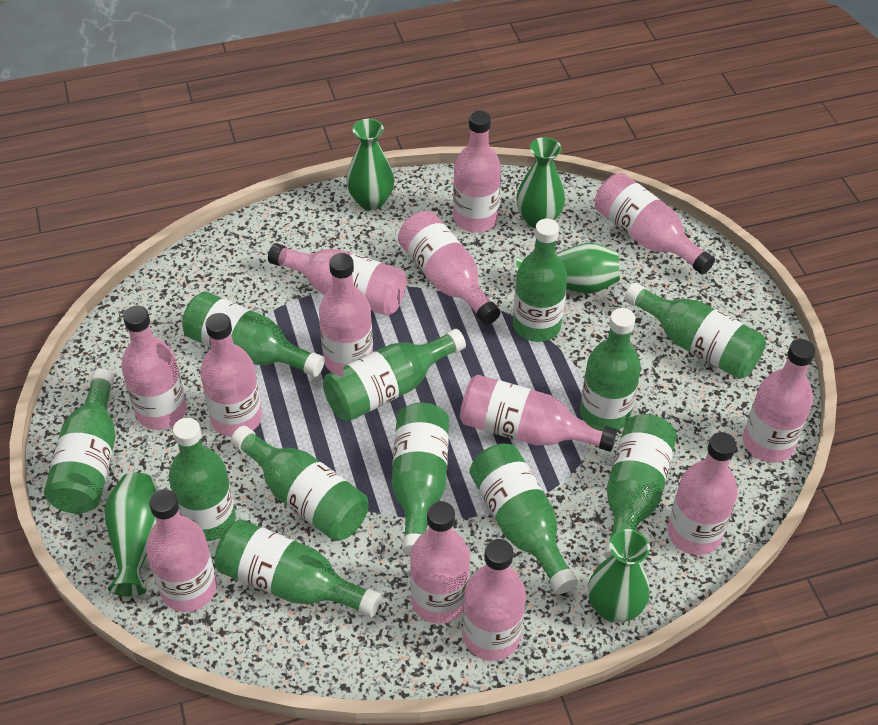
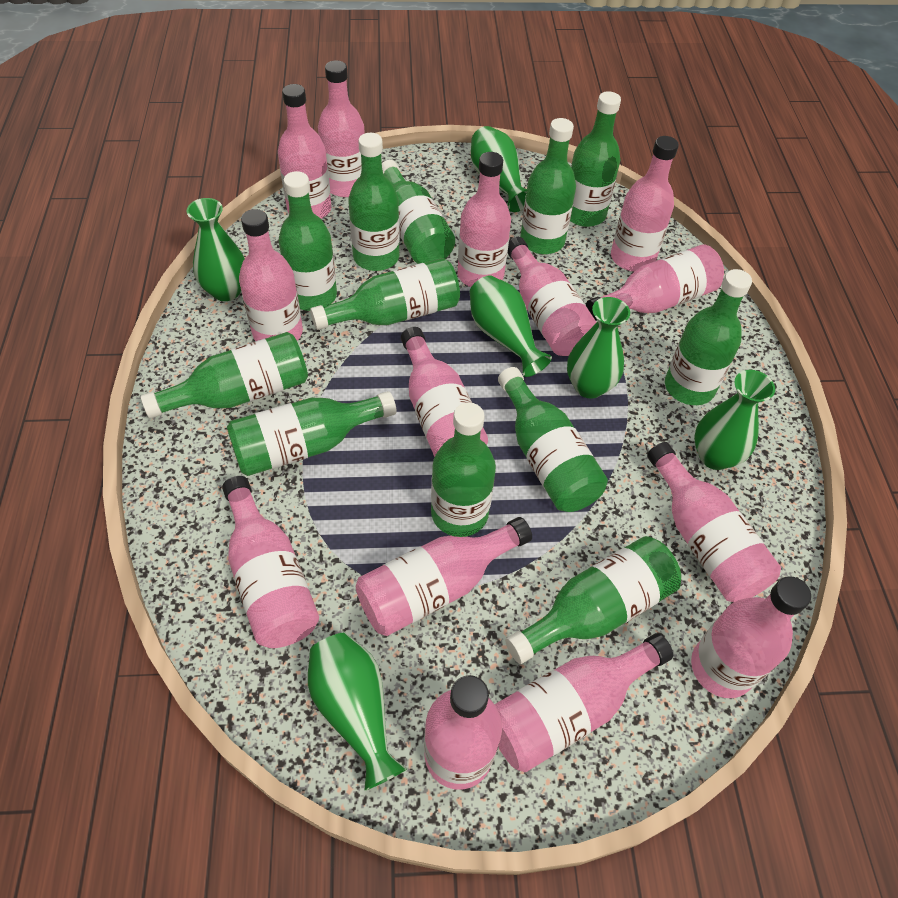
green vase: 5 -> 6
pink bottle: 13 -> 14

